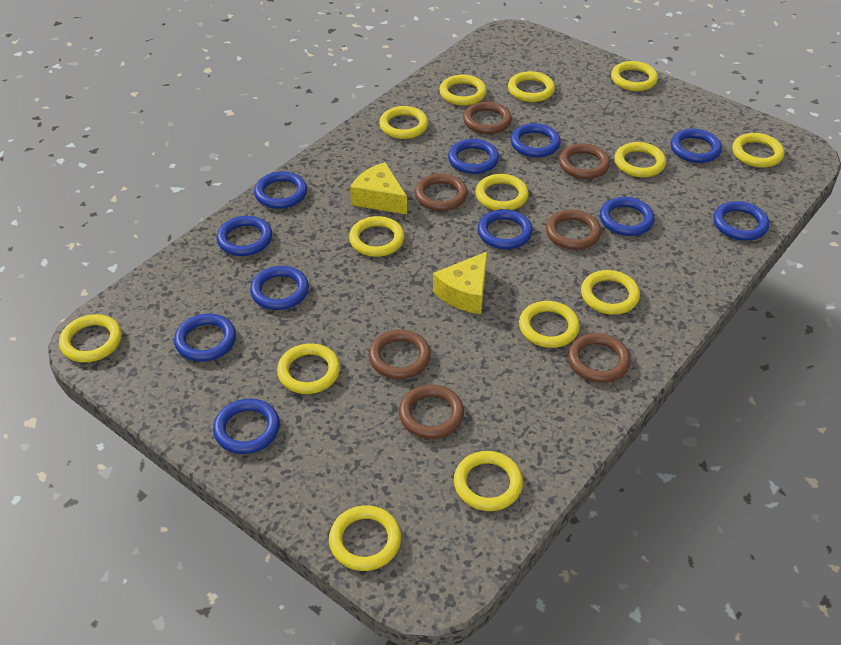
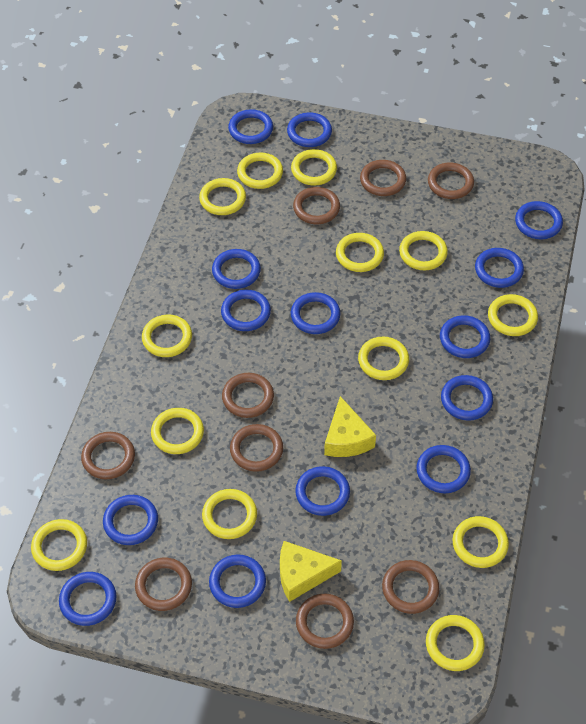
blue ring: 11 -> 14
brown ring: 7 -> 9
yellow ring: 14 -> 13

